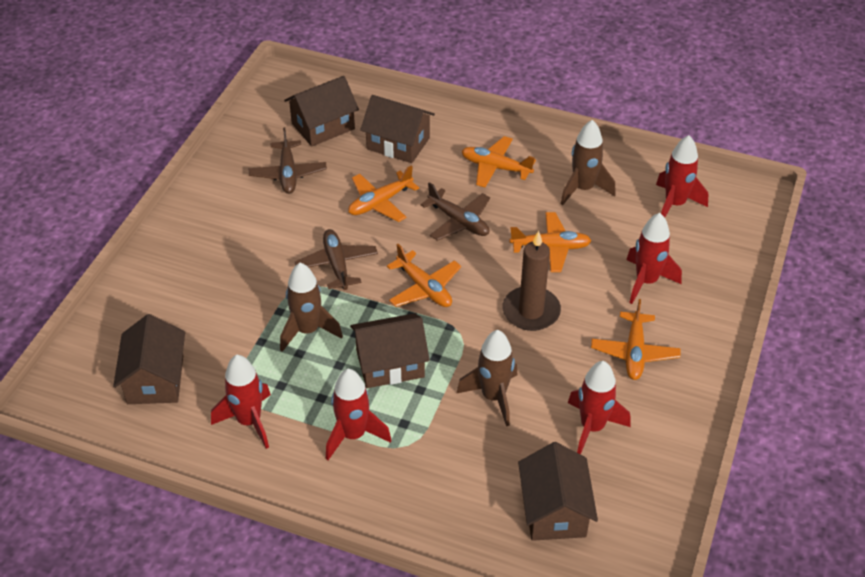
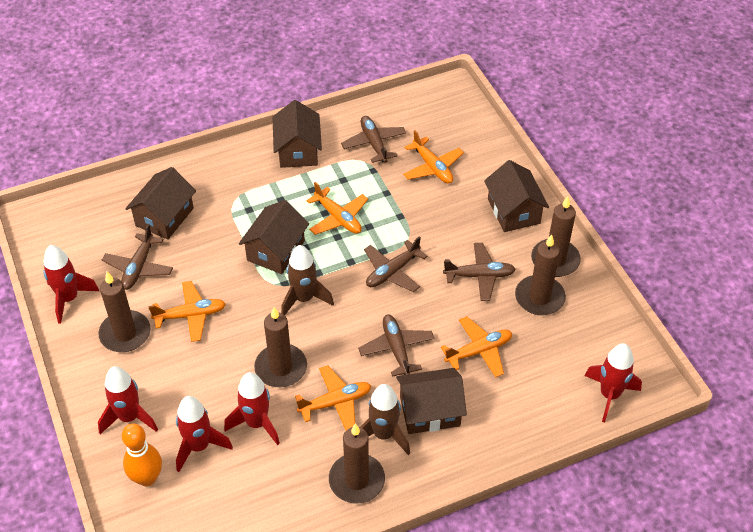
brown candle: 1 -> 5
brown plane: 3 -> 5
brown rocket: 3 -> 2
orange bowling pin: 0 -> 1

